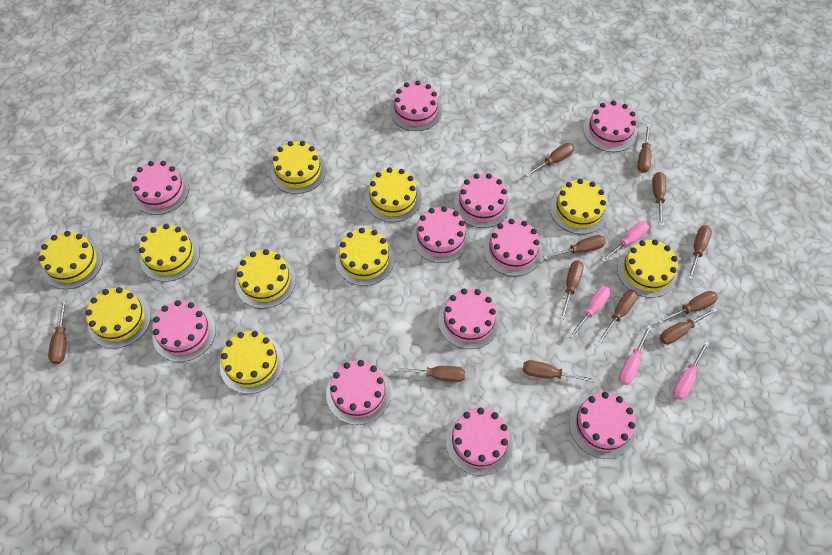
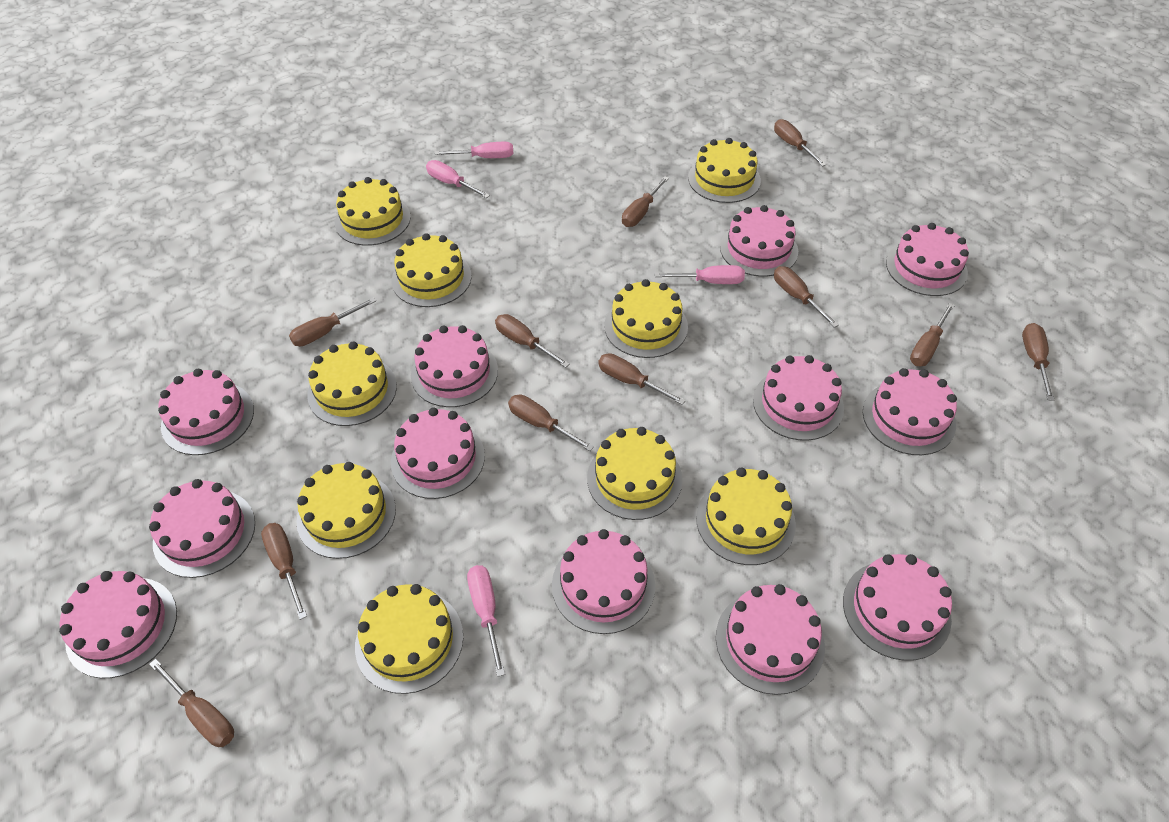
brown screwdriver: 12 -> 11
pink cake: 11 -> 12
yellow cake: 10 -> 9

